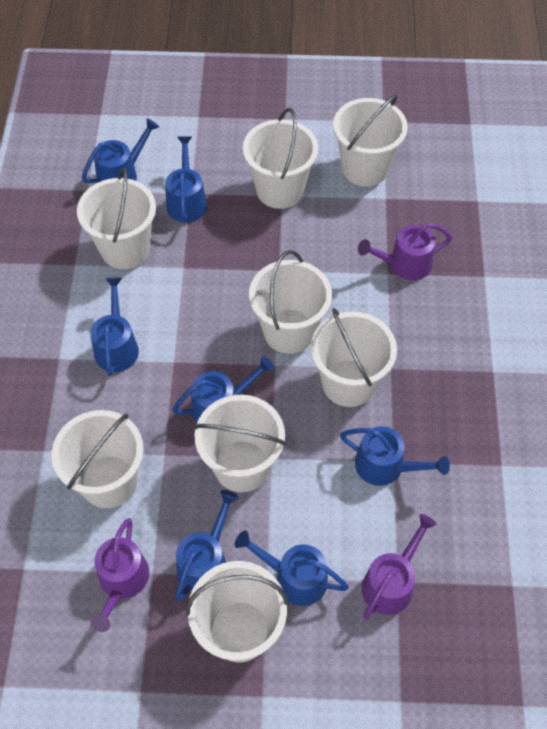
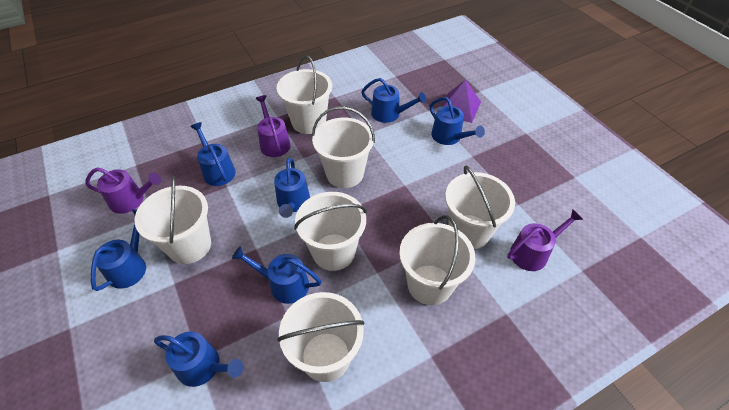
purple pyramid: 0 -> 1
white bucket: 8 -> 7

